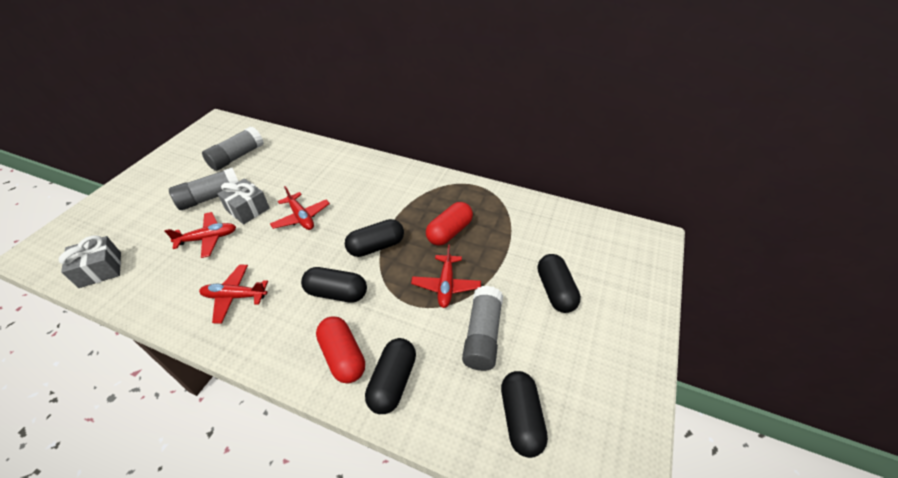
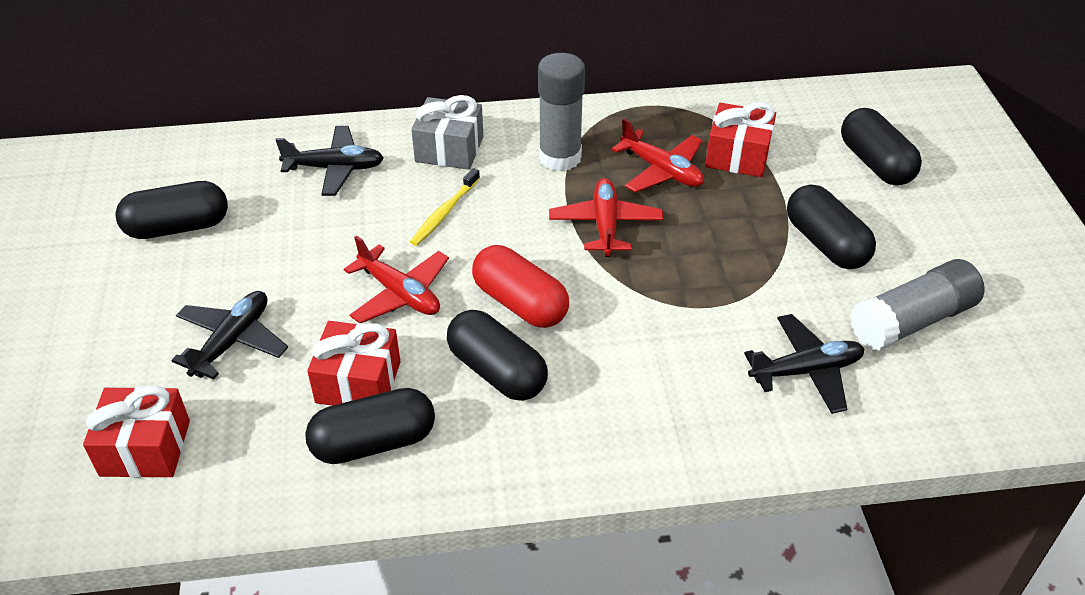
black plane: 0 -> 3
grey gift: 2 -> 1
grey glue stick: 3 -> 2
red capsule: 2 -> 1
red gift: 0 -> 3
red plane: 4 -> 3
yellow toothbrush: 0 -> 1

